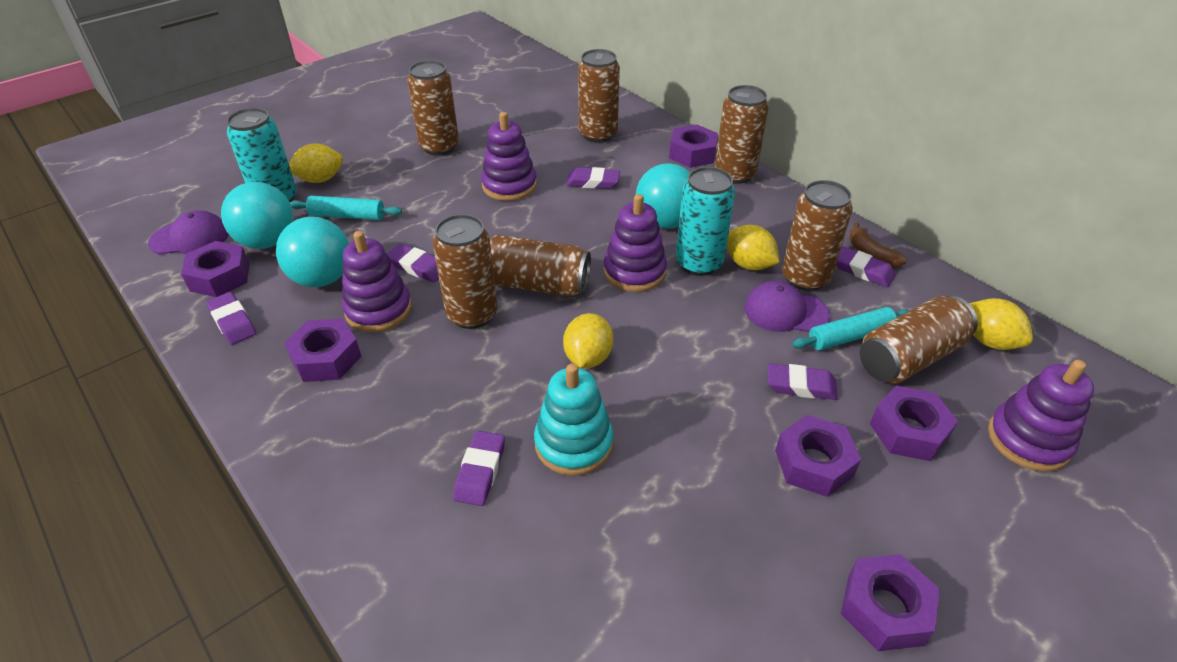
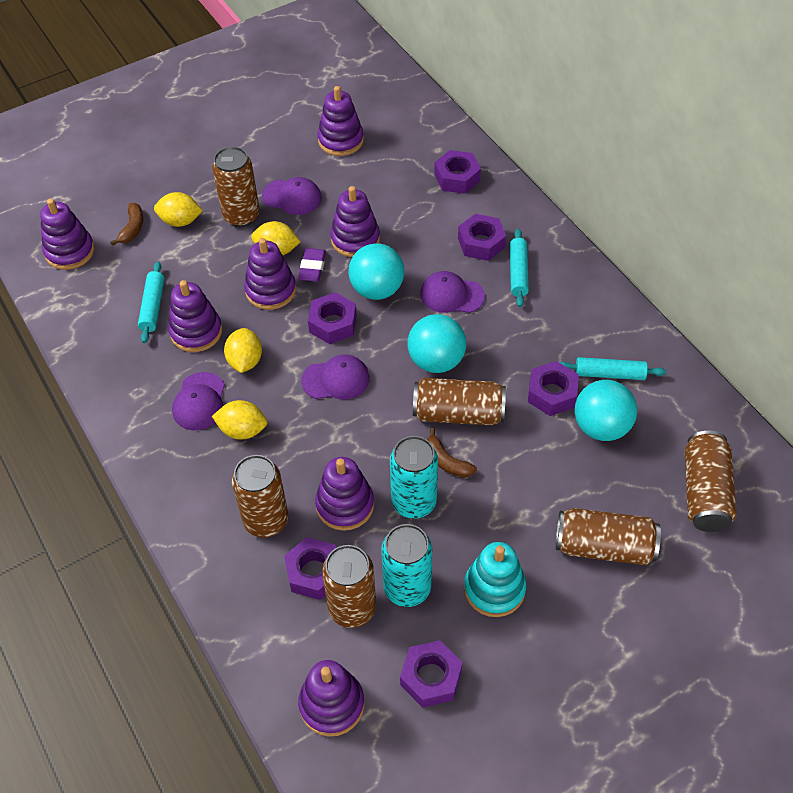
brown banana: 1 -> 2
brown can: 7 -> 6
purple cap: 2 -> 4
purple eraser: 6 -> 1
purple stacking toy: 4 -> 7
turquoise rolling pin: 2 -> 3

